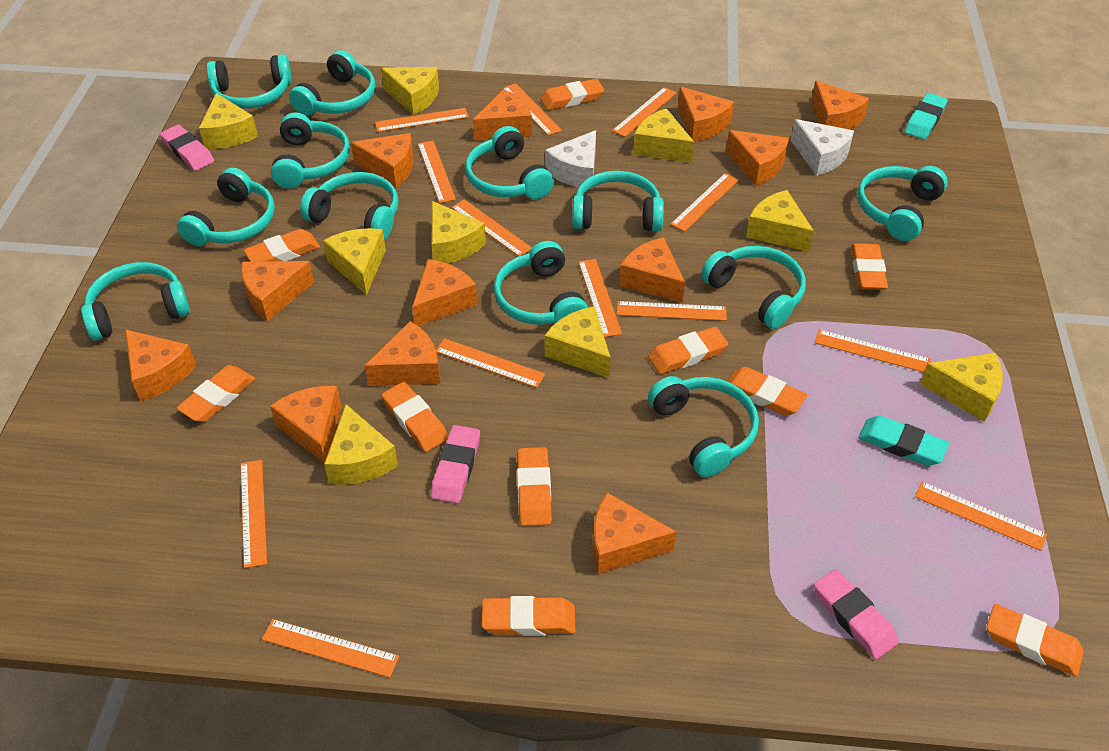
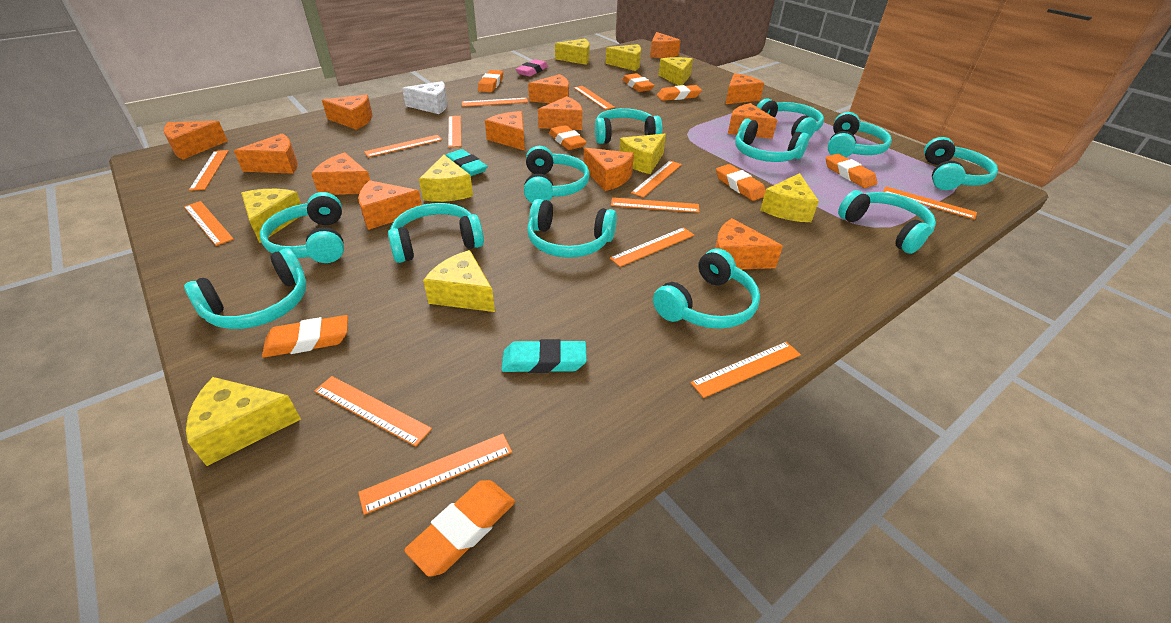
orange cheese: 12 -> 13
orange eraser: 10 -> 8
pink eraser: 3 -> 1
white cheese: 2 -> 1

